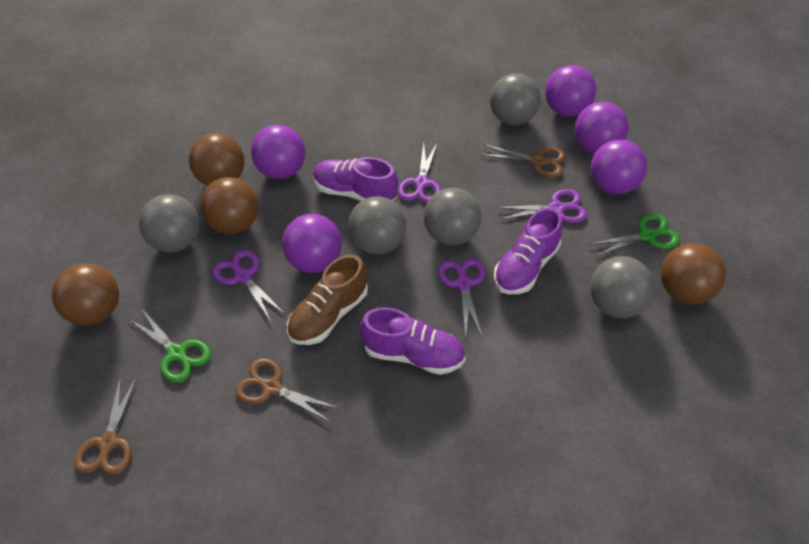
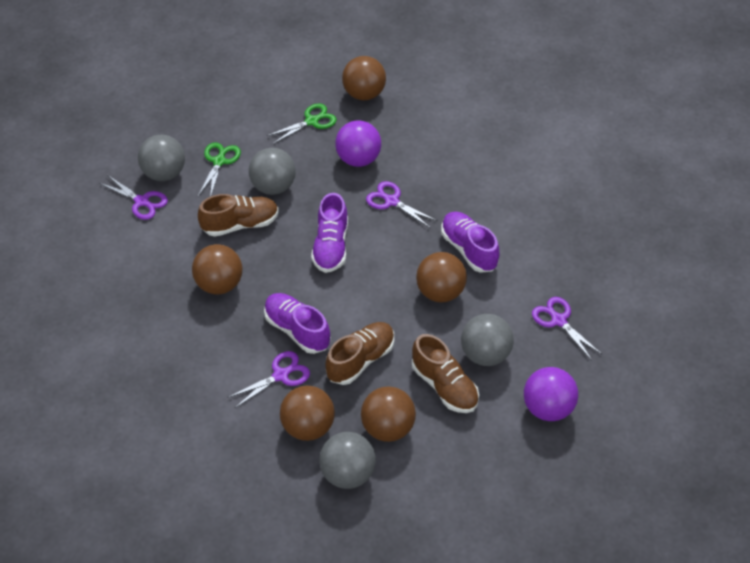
brown ball: 4 -> 5
brown scissors: 3 -> 0
brown shoe: 1 -> 3
grey ball: 5 -> 4
purple ball: 5 -> 2

